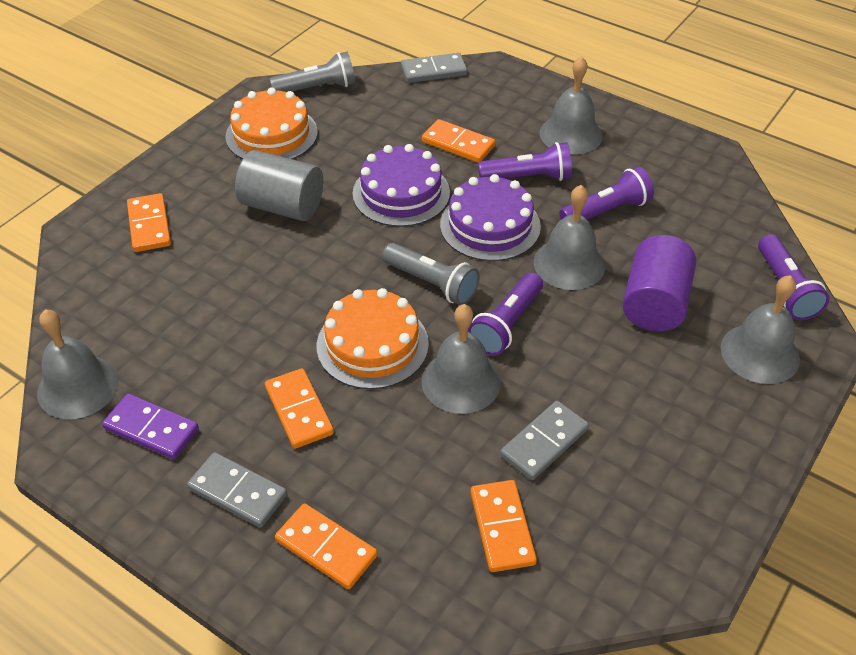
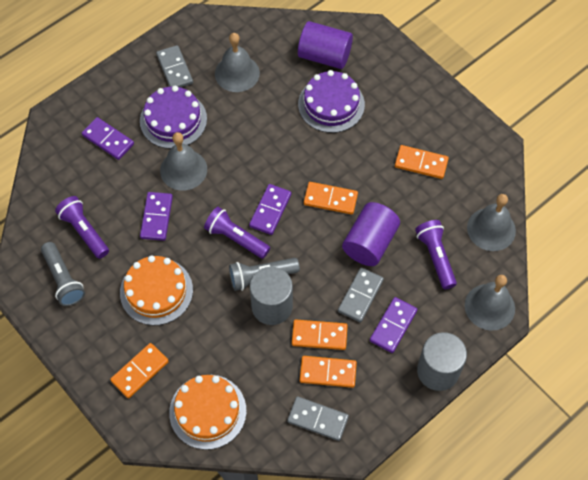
grey bell: 5 -> 4
grey cylinder: 1 -> 2
purple cylinder: 1 -> 2
purple domino: 1 -> 4
purple flashlight: 4 -> 3

